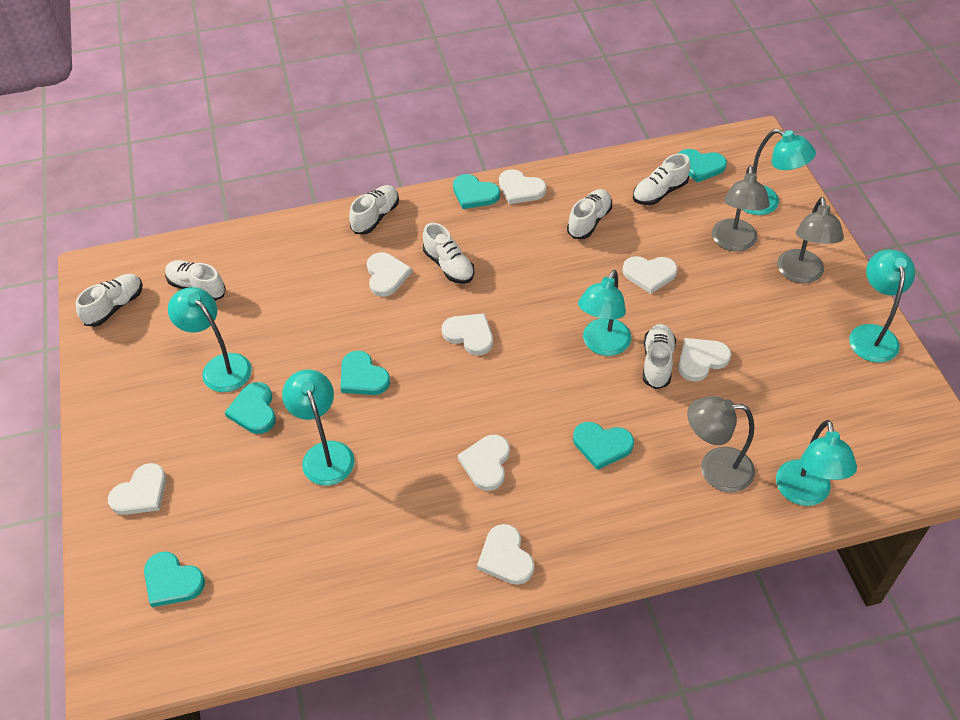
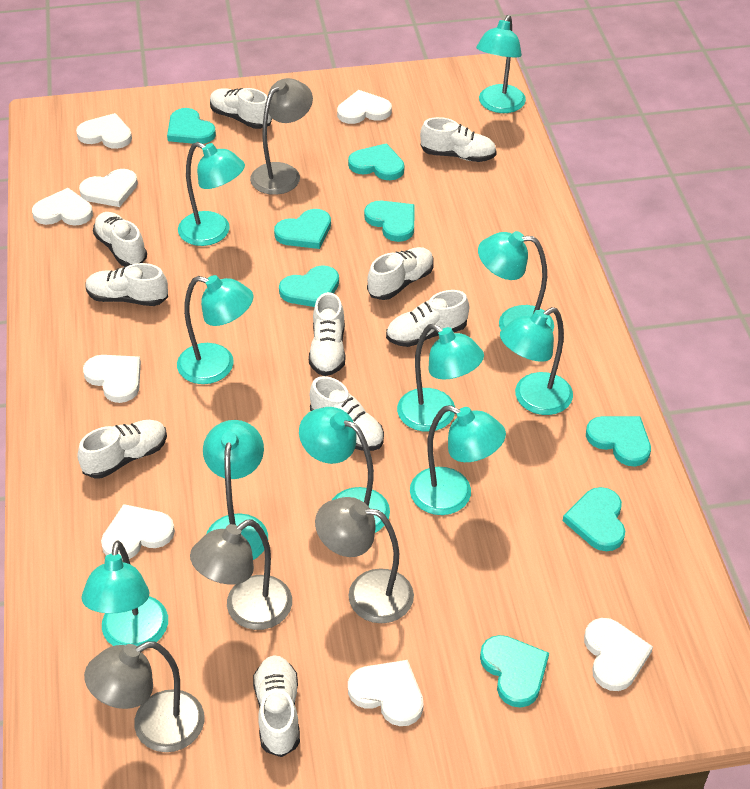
grey lamp: 3 -> 4
turquoise heart: 6 -> 8
turquoise lamp: 6 -> 10
white shoe: 7 -> 10

